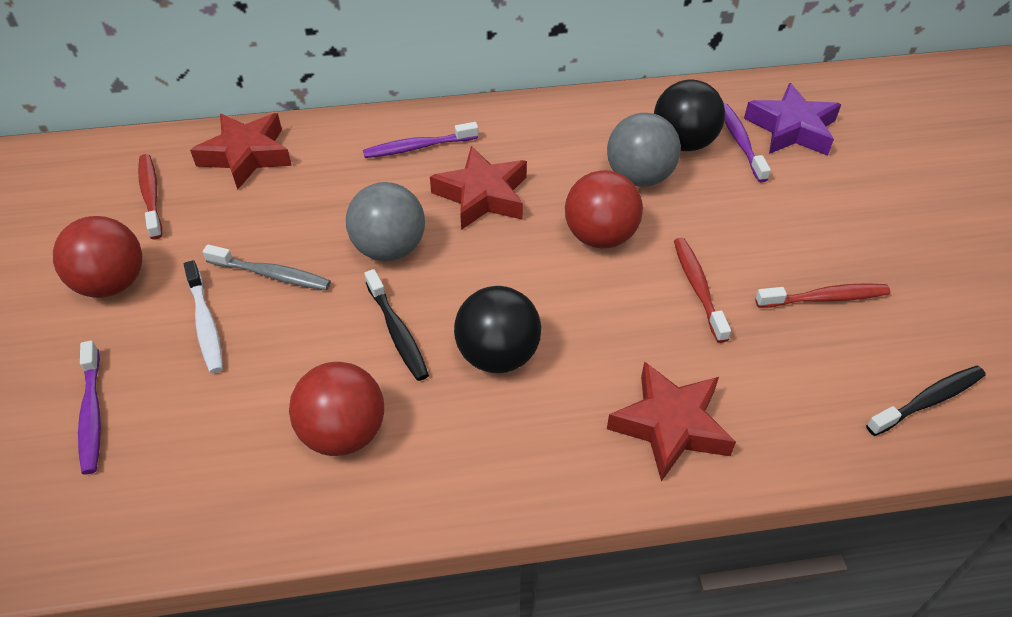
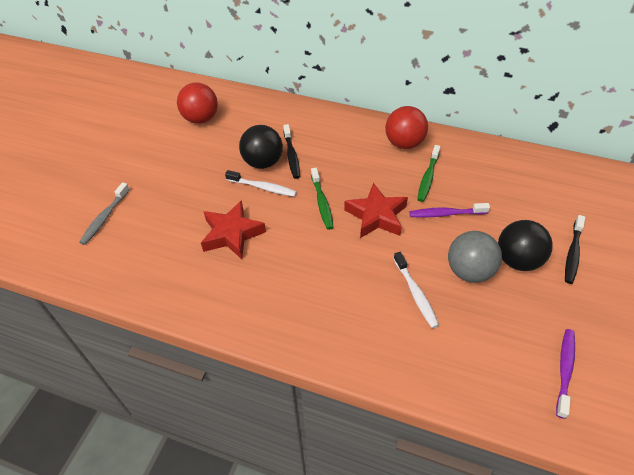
green toothbrush: 0 -> 2
grey ball: 2 -> 1
purple star: 1 -> 0
purple toothbrush: 3 -> 2
red ball: 3 -> 2
red star: 3 -> 2
red toothbrush: 3 -> 0
white toothbrush: 1 -> 2

